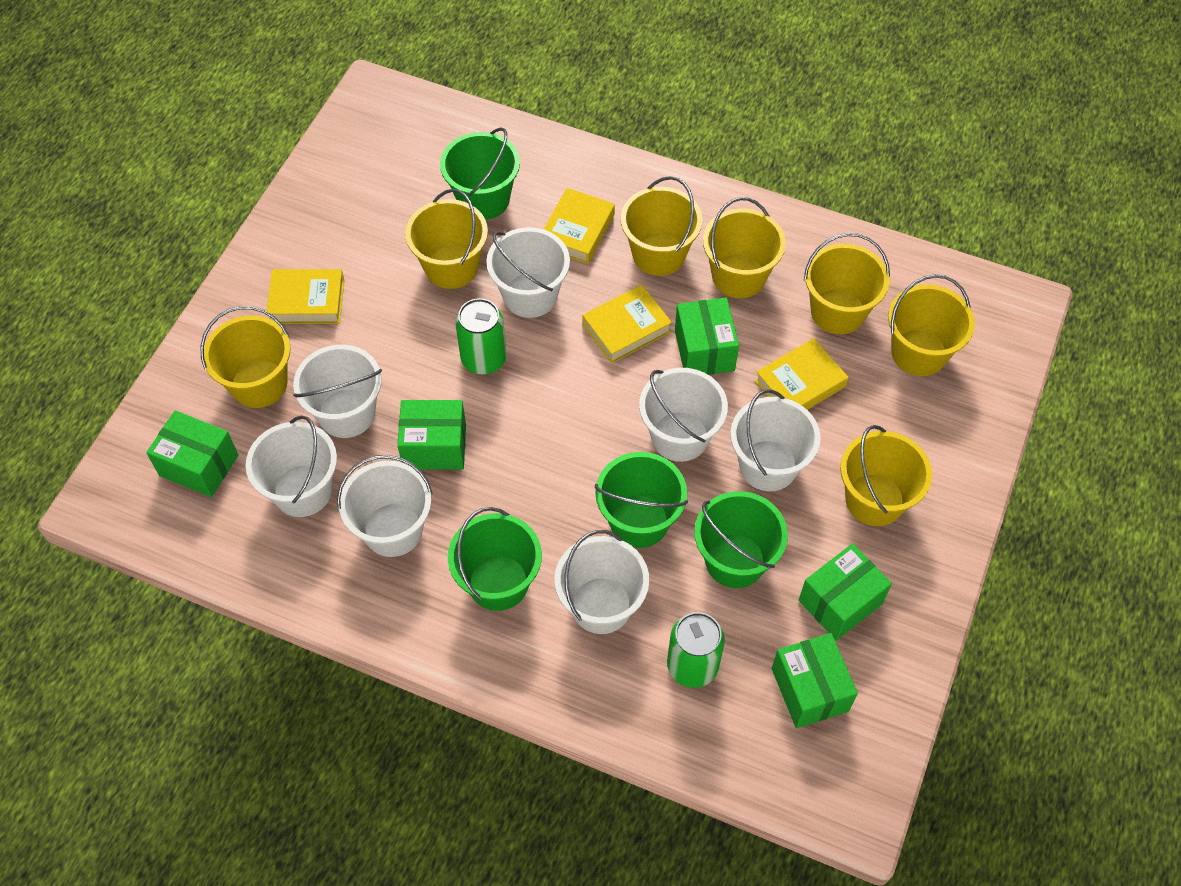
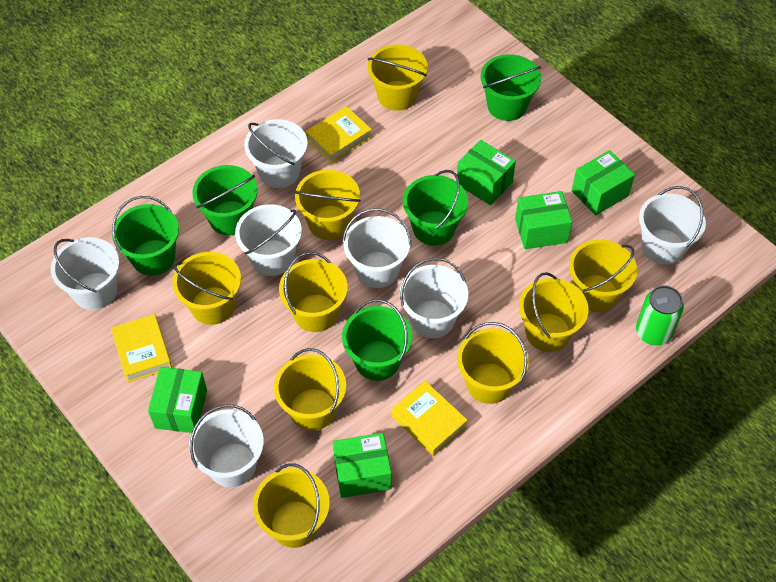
green bucket: 4 -> 5
green can: 2 -> 1
yellow book: 4 -> 3
yellow bucket: 7 -> 9

